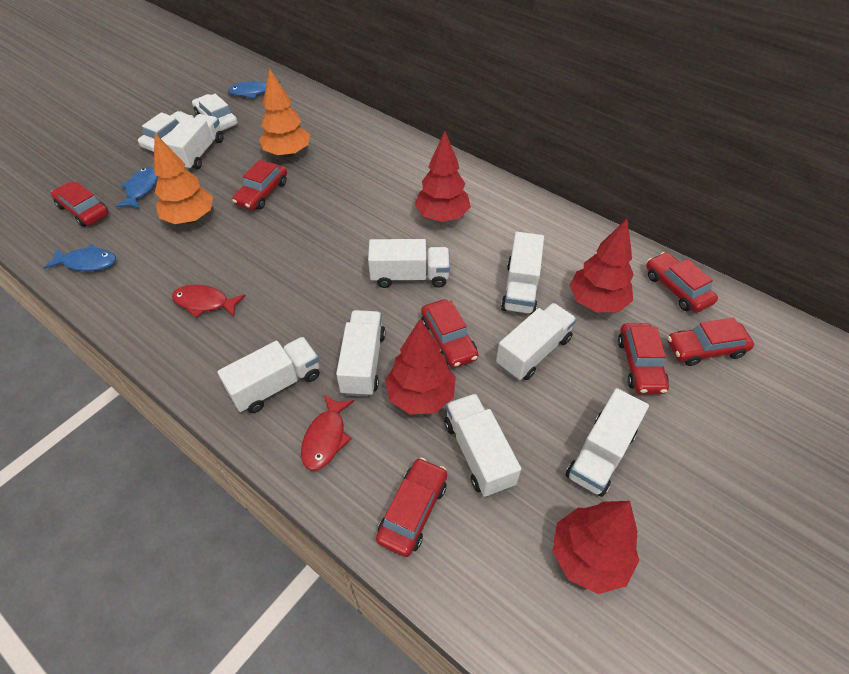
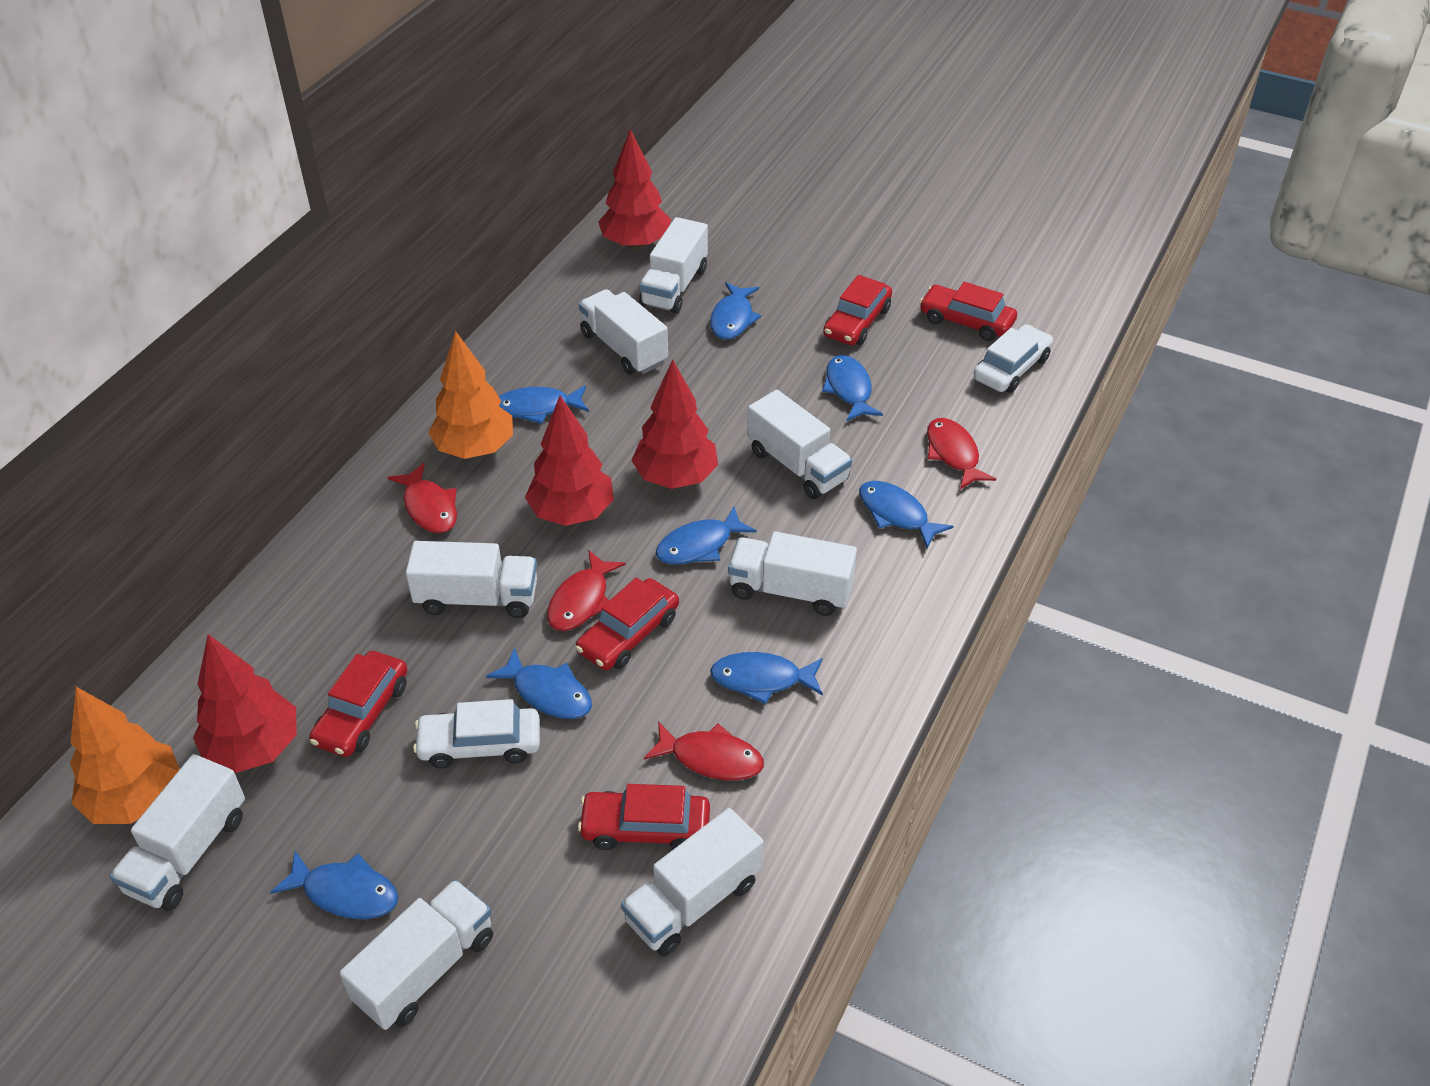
blue fish: 3 -> 8
red car: 7 -> 5
red fish: 2 -> 4

